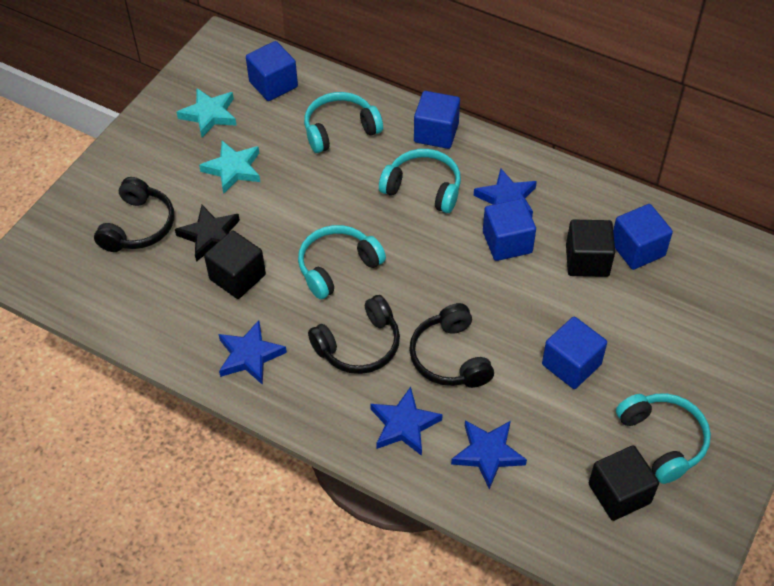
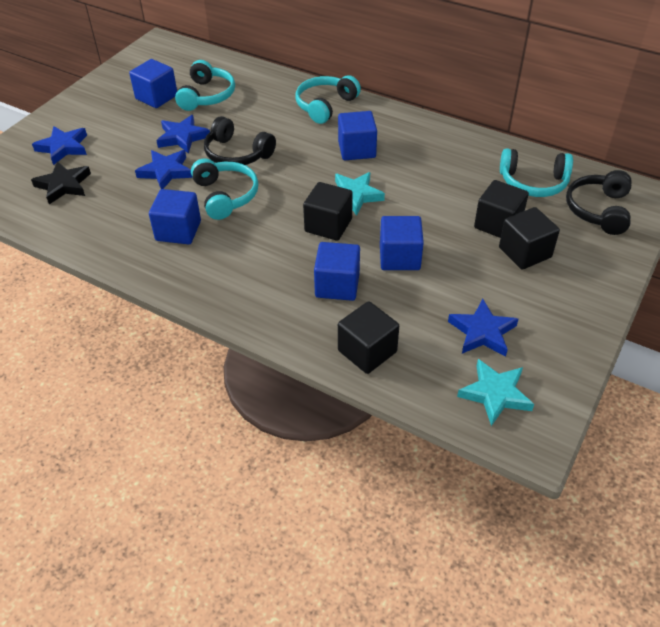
black cube: 3 -> 4
black headphones: 3 -> 2

